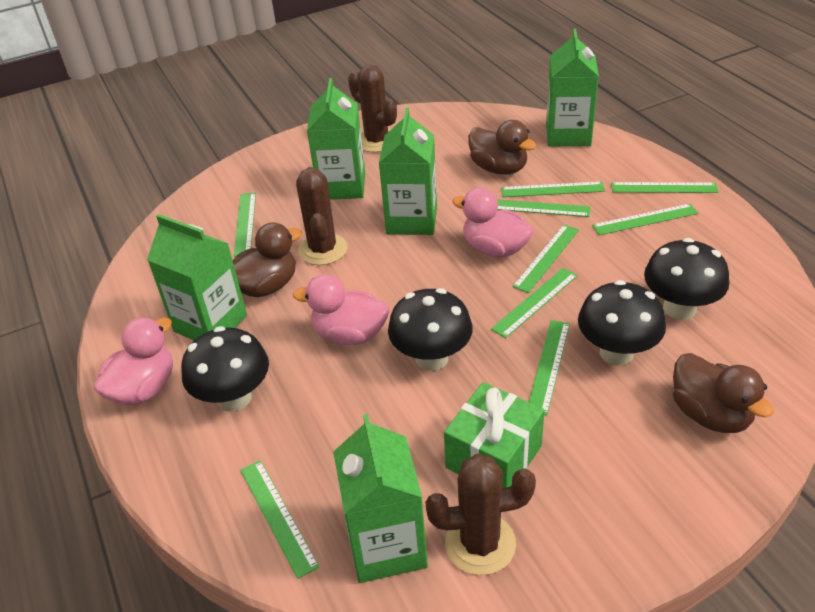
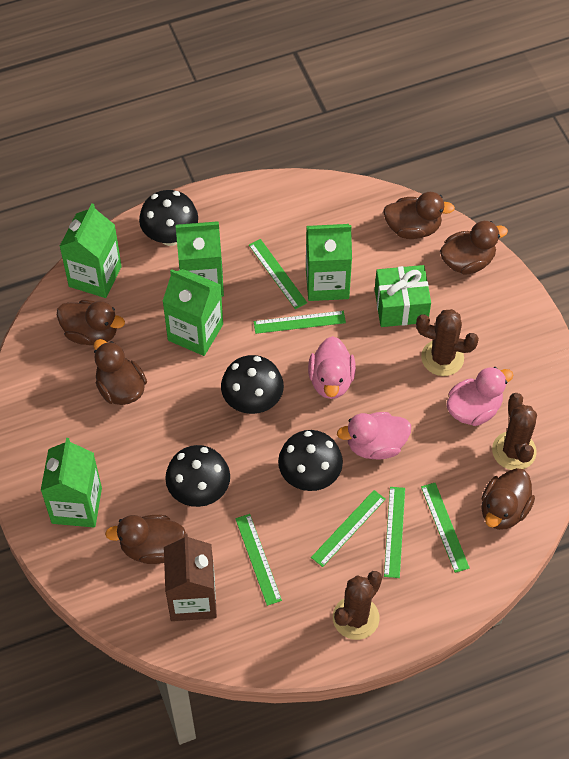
brown carton: 0 -> 1
brown duck: 3 -> 6
green ruler: 9 -> 6

